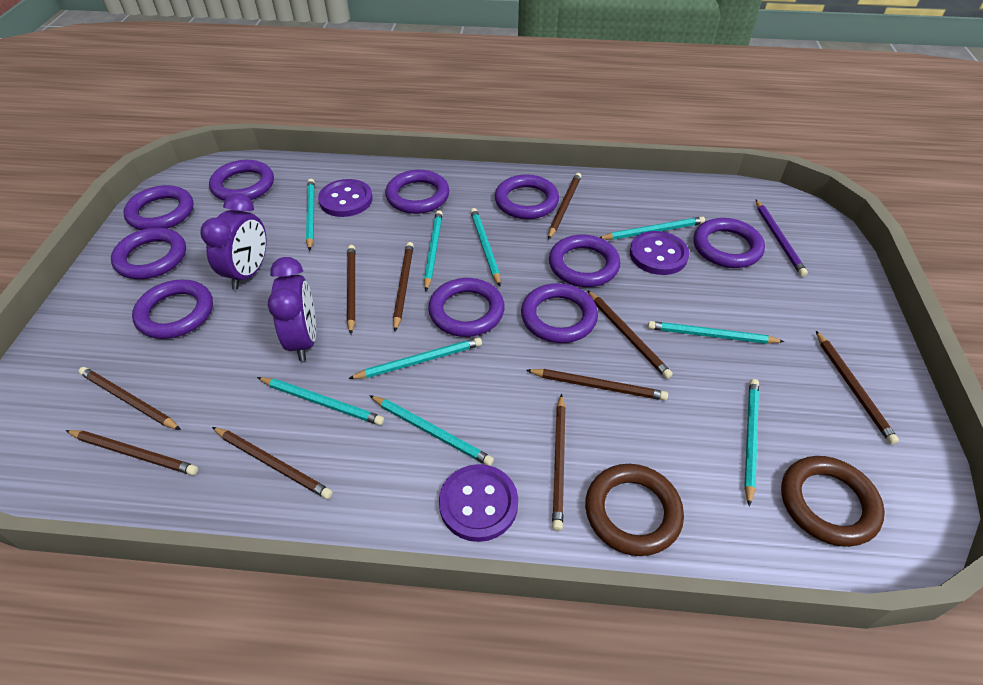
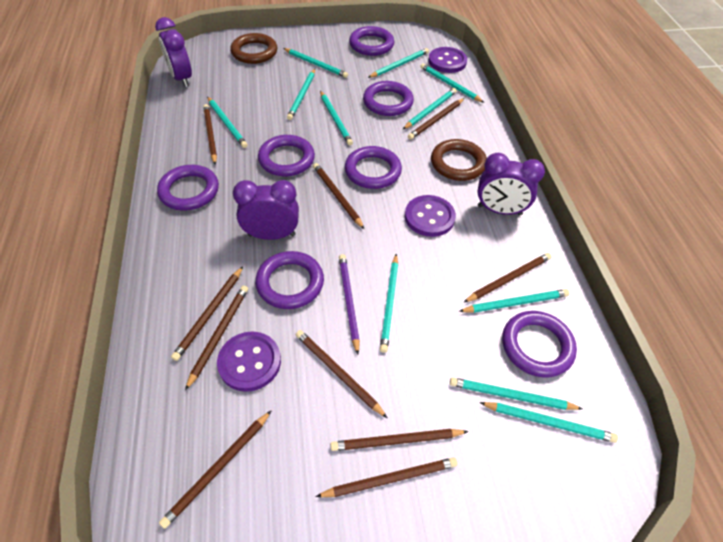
purple clock: 2 -> 3
purple ring: 10 -> 7
turquoise pencil: 9 -> 11

